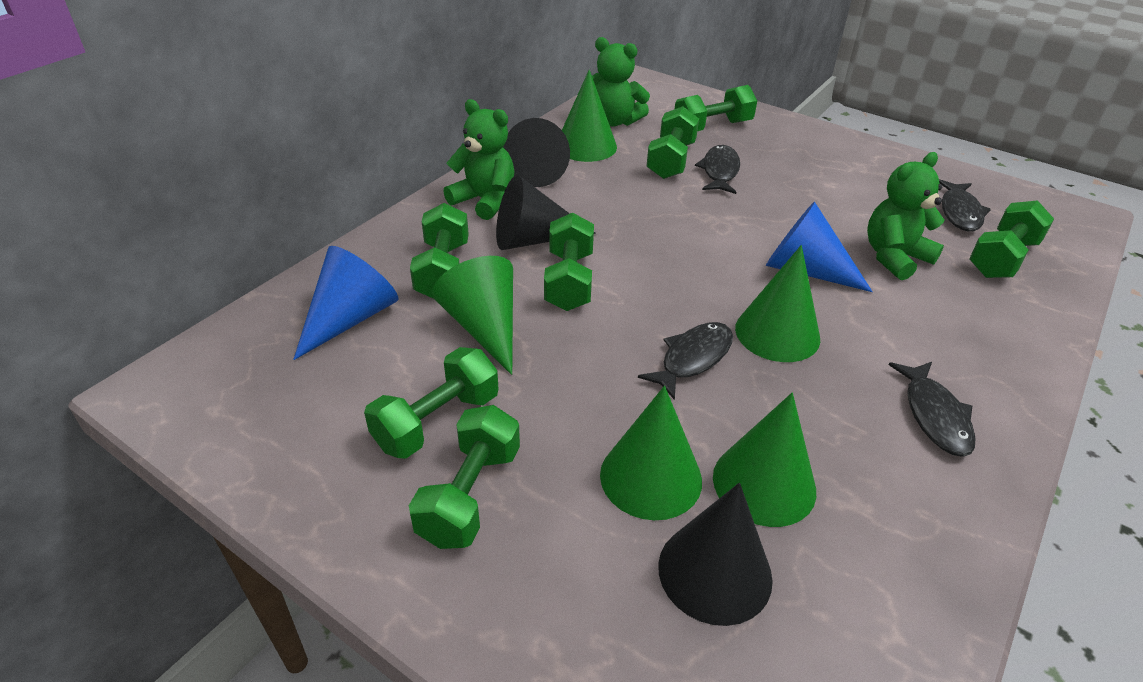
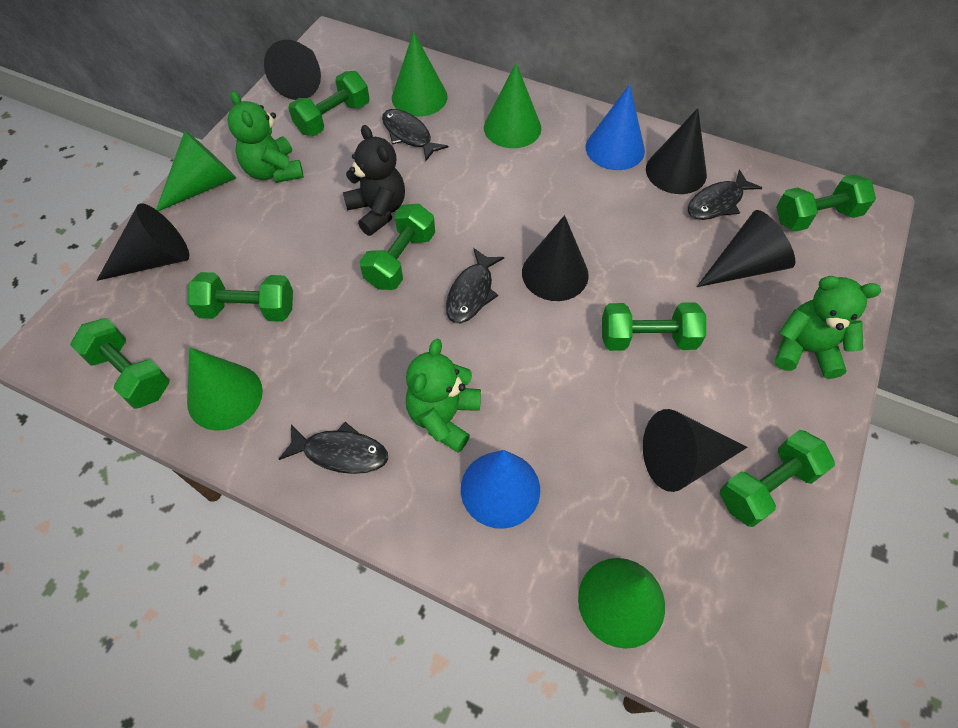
black cone: 3 -> 6
black teddy bear: 0 -> 1

